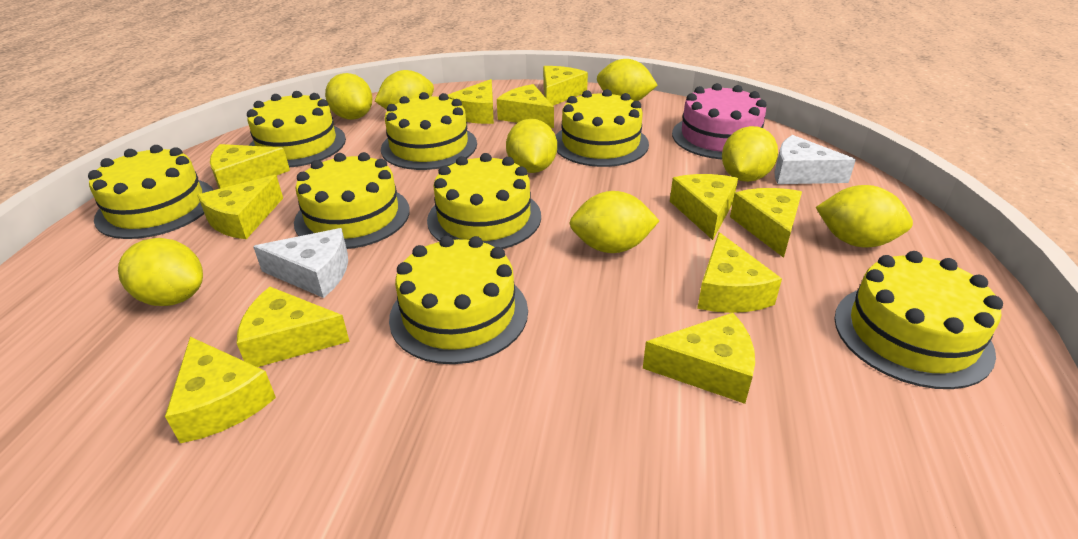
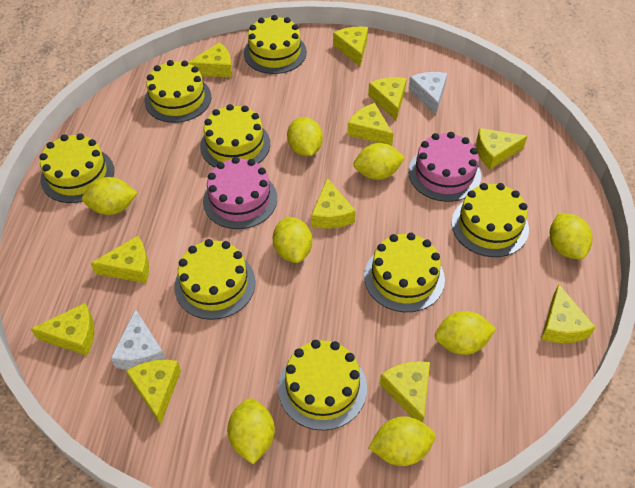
pink cake: 1 -> 2

